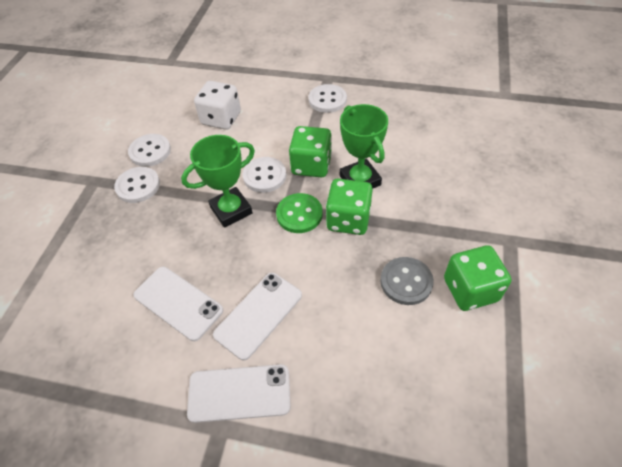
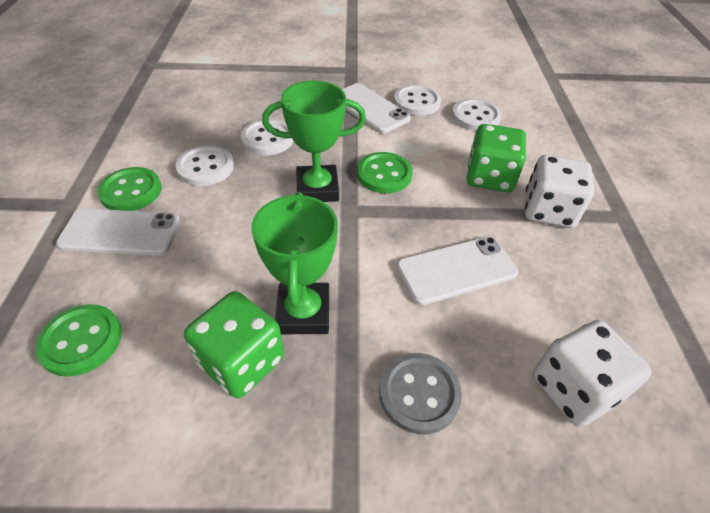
green button: 1 -> 3
green dice: 3 -> 2
white dice: 1 -> 2

